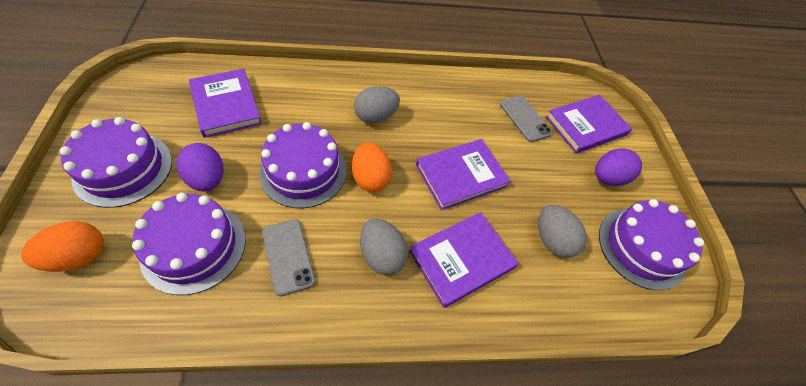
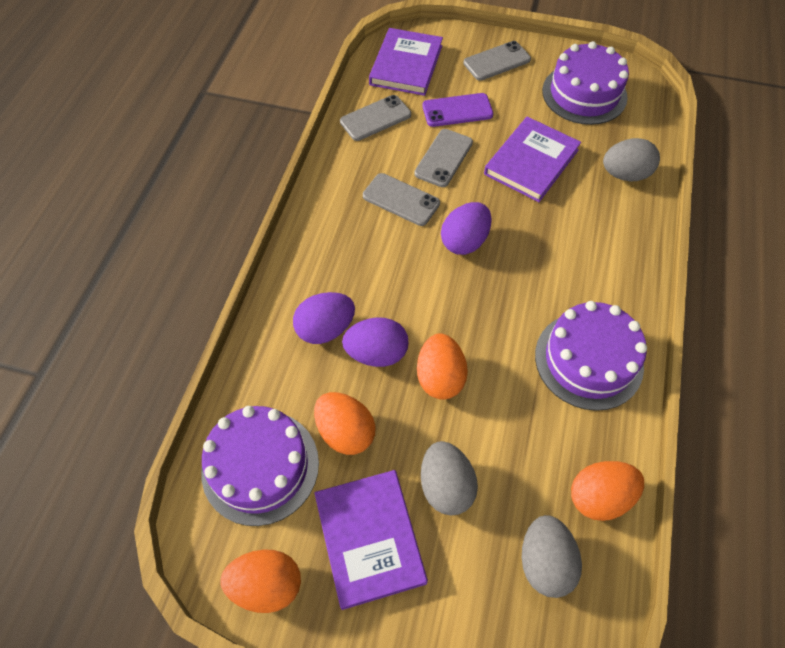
grey phone: 2 -> 4
orange egg: 2 -> 4
purple book: 4 -> 3
purple cake: 4 -> 3
purple egg: 2 -> 3
purple phone: 0 -> 1

